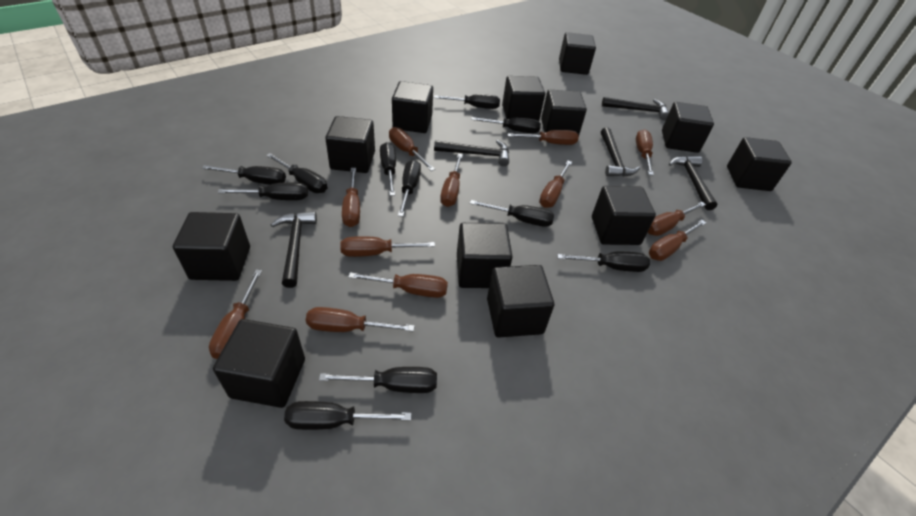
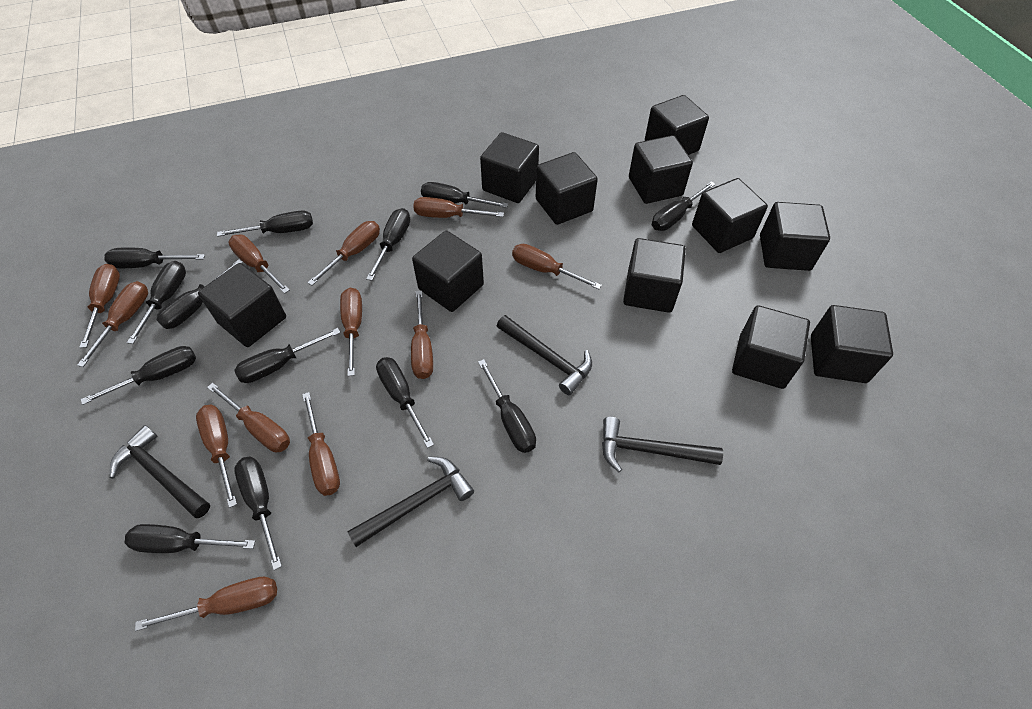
black cube: 12 -> 11
black hammer: 5 -> 4
black screwdriver: 11 -> 13

